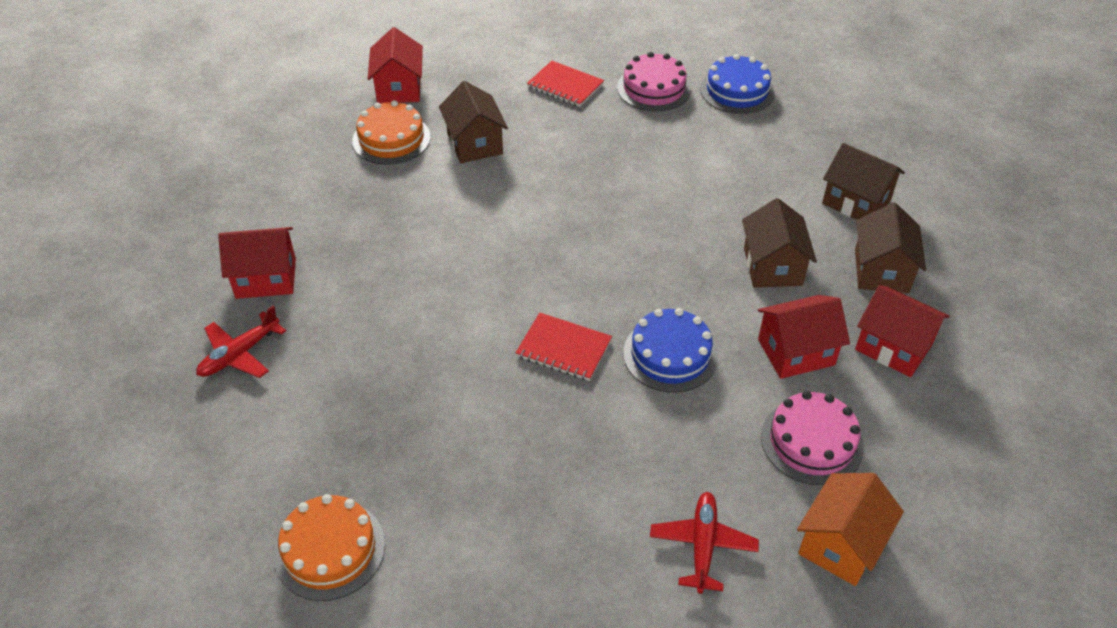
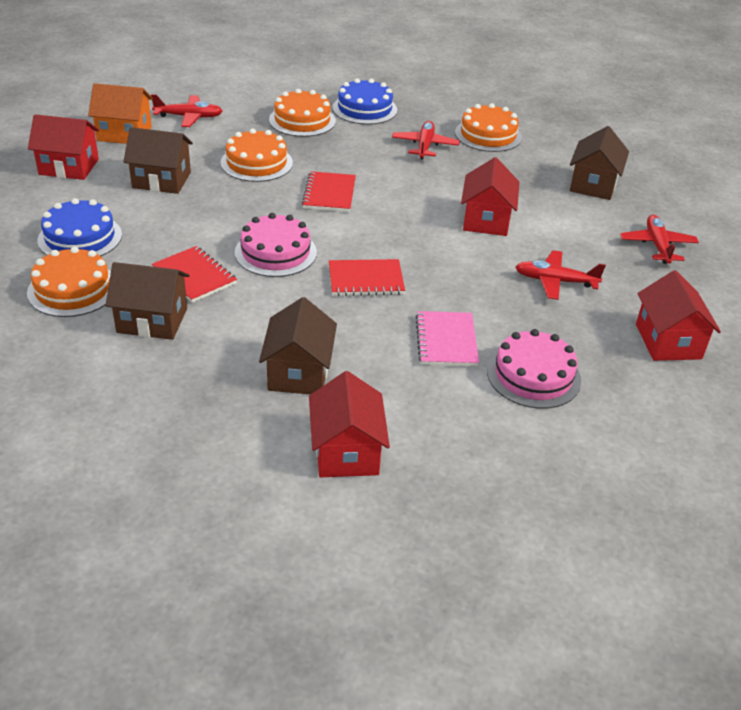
orange cake: 2 -> 4
pink notebook: 0 -> 1
red notebook: 2 -> 3
red plane: 2 -> 4

